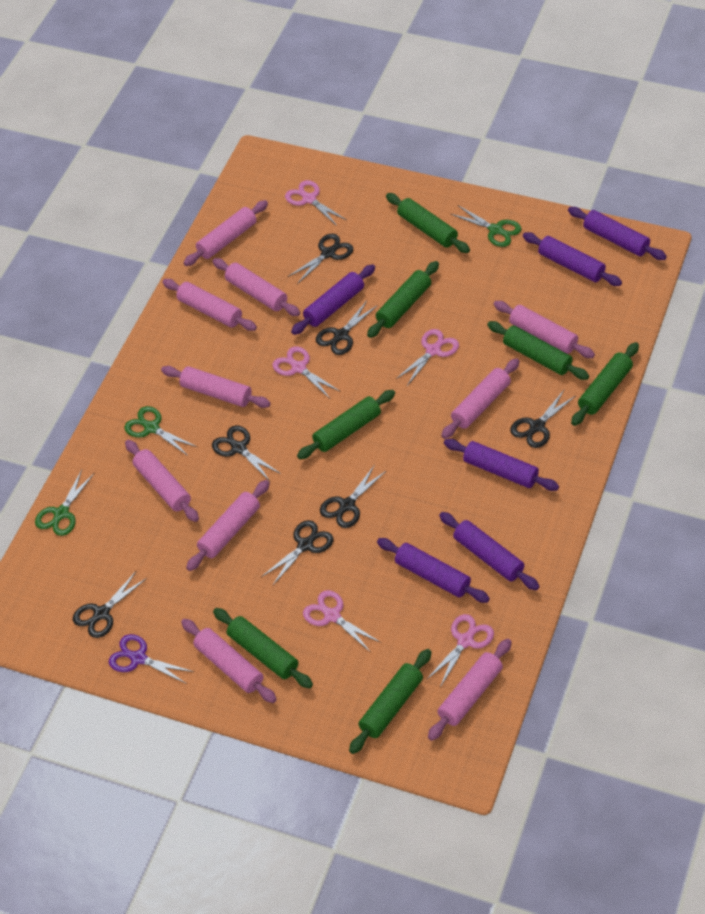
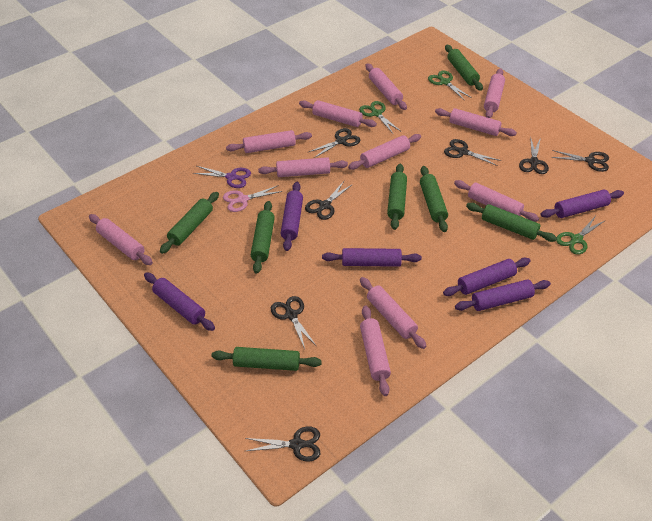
pink rolling pin: 10 -> 11
pink scissors: 5 -> 1

